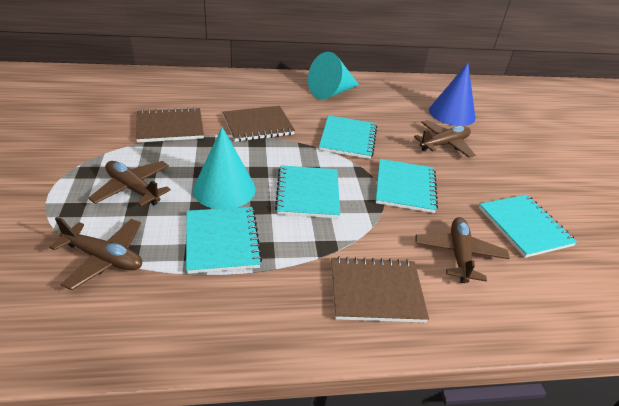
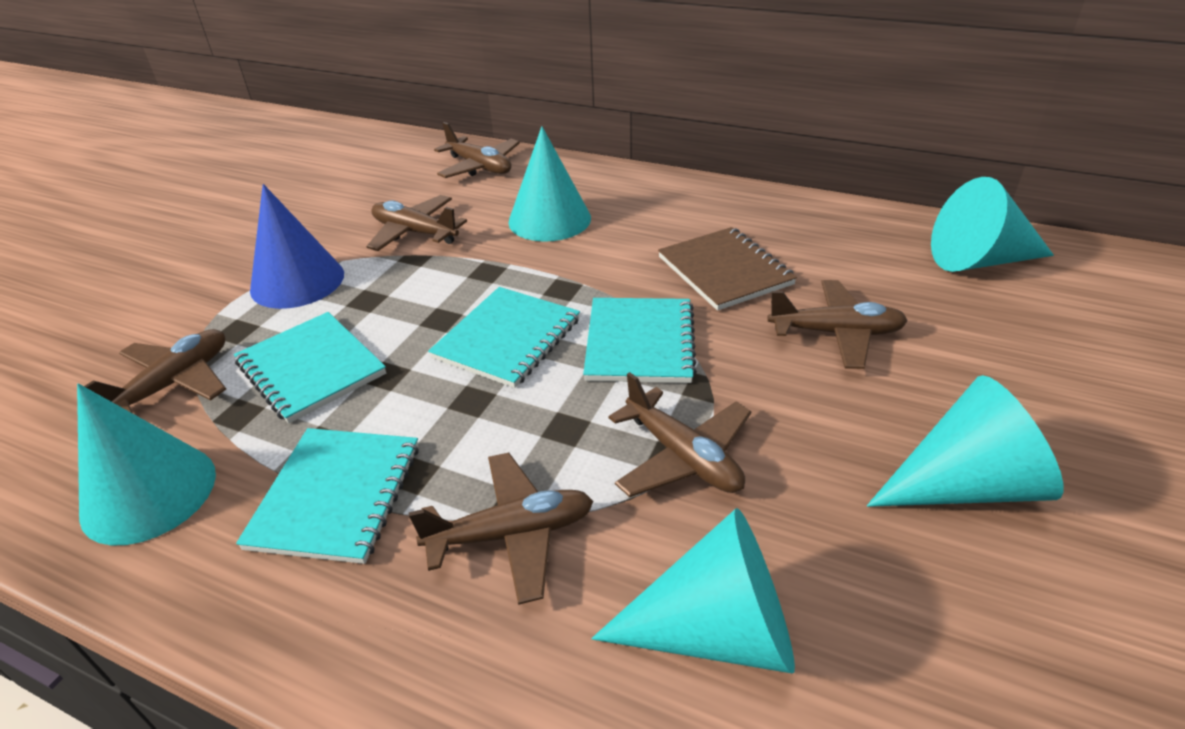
brown notebook: 3 -> 1
brown plane: 4 -> 6
turquoise cone: 2 -> 5
turquoise notebook: 5 -> 4

